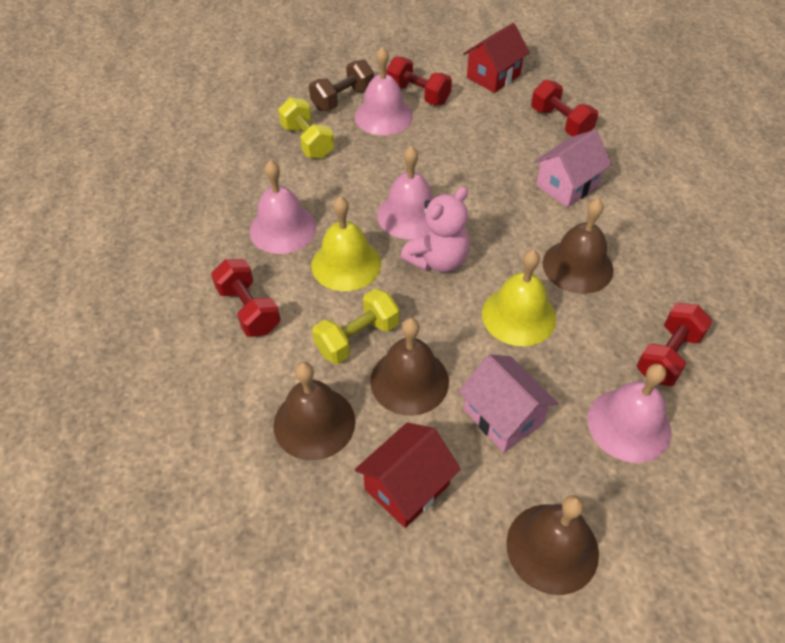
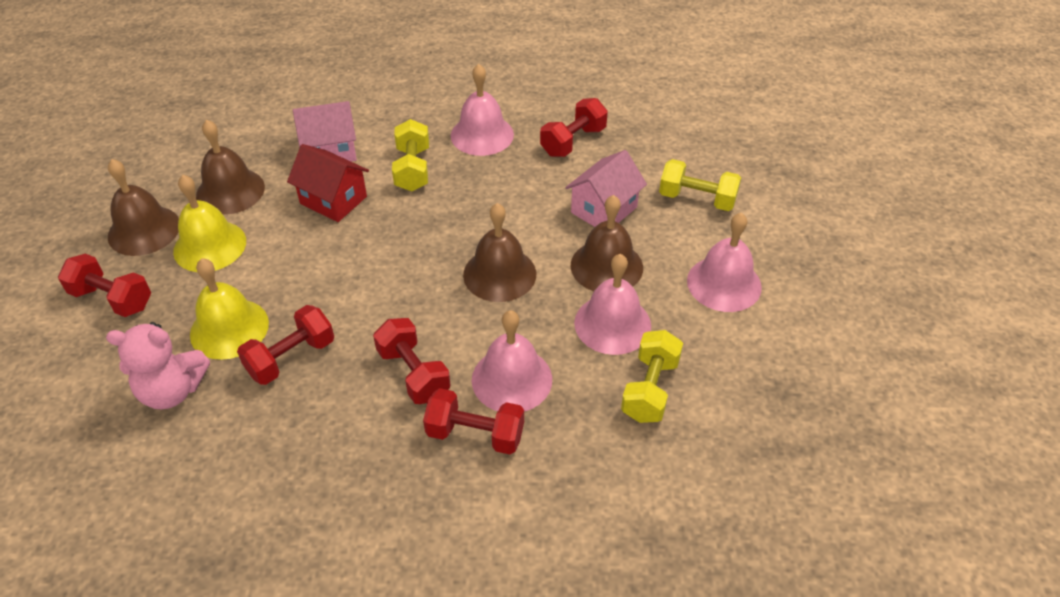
brown dumbbell: 1 -> 0
red dumbbell: 4 -> 5
red house: 2 -> 1
yellow dumbbell: 2 -> 3

